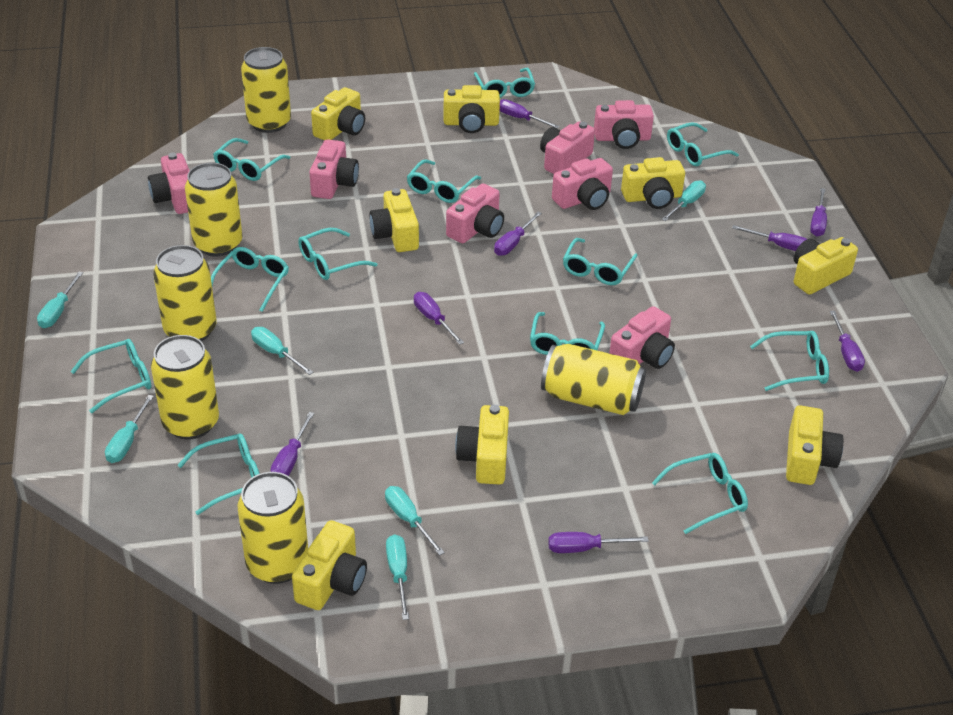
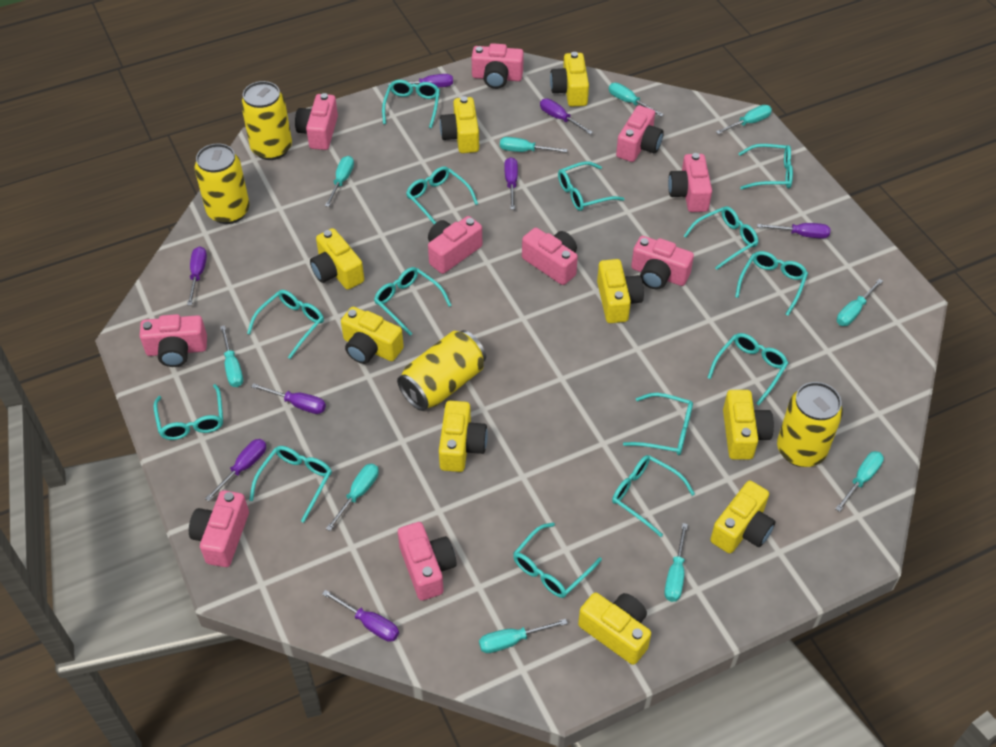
pink camera: 7 -> 10
turquoise glasses: 12 -> 14
turquoise screwdriver: 6 -> 10
yellow camera: 8 -> 9
yellow can: 6 -> 4

